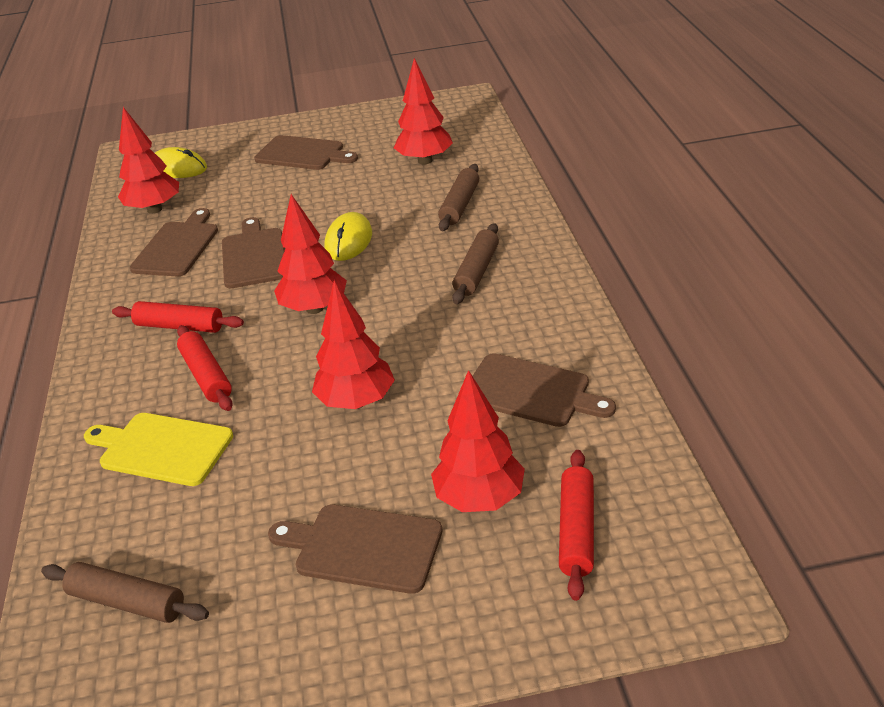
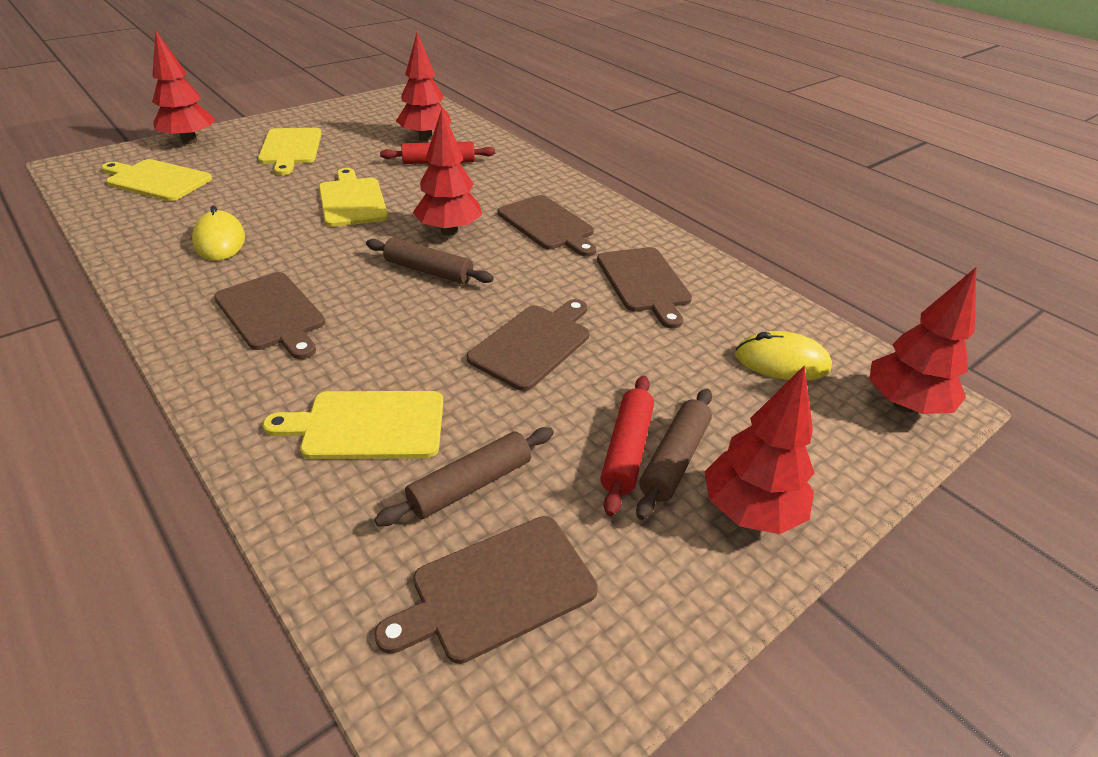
red rolling pin: 3 -> 2
yellow cutting board: 1 -> 4

